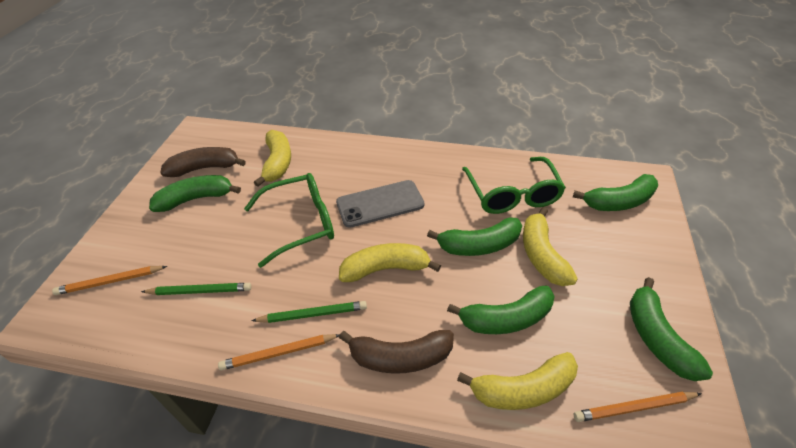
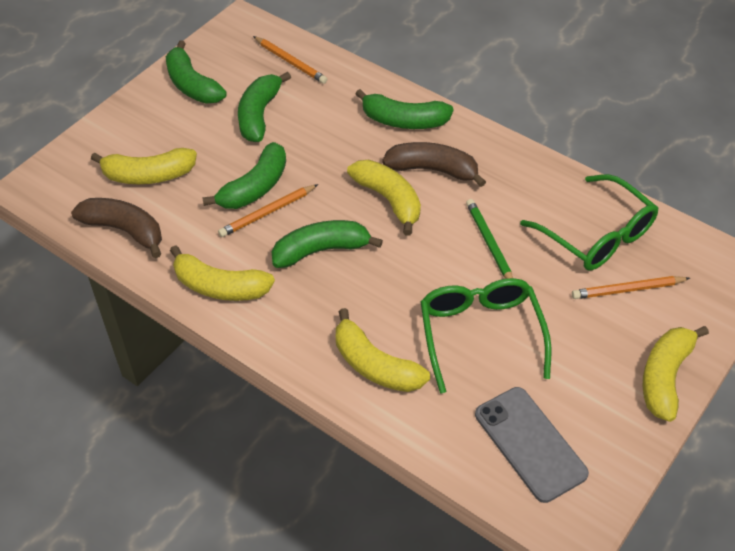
green pencil: 2 -> 1
yellow banana: 4 -> 5

